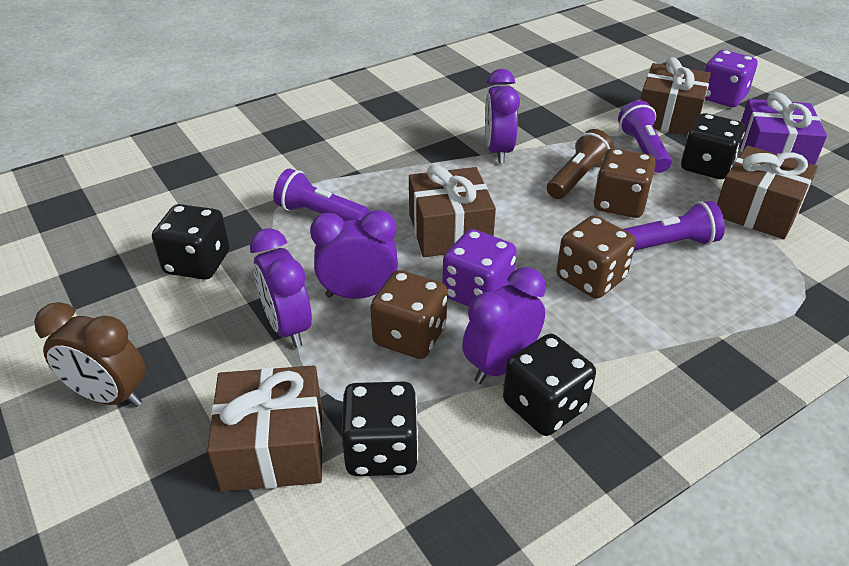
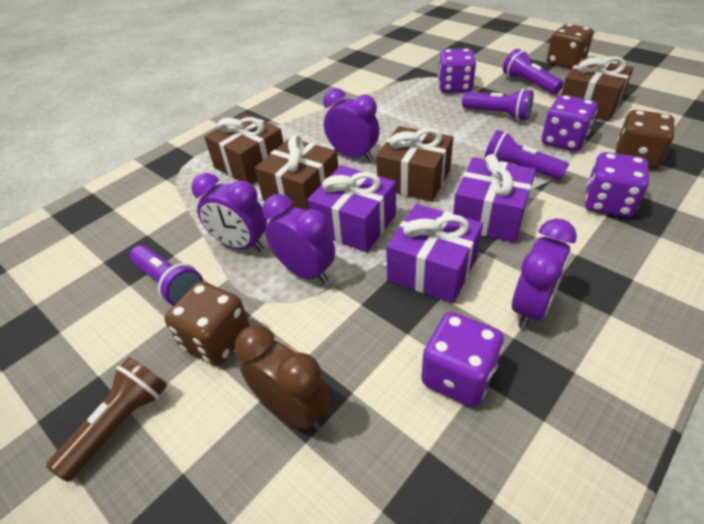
black dice: 4 -> 0
purple dice: 2 -> 4
purple flashlight: 3 -> 4
purple gift: 1 -> 3

